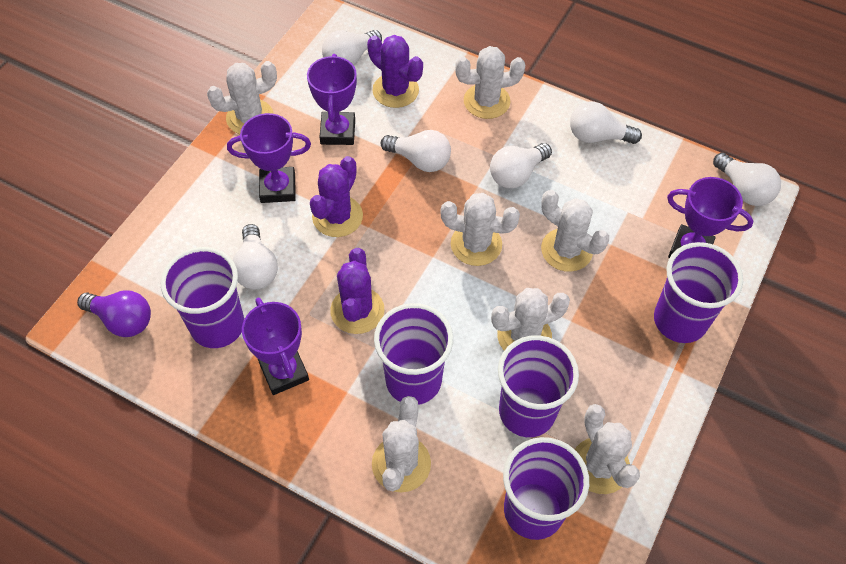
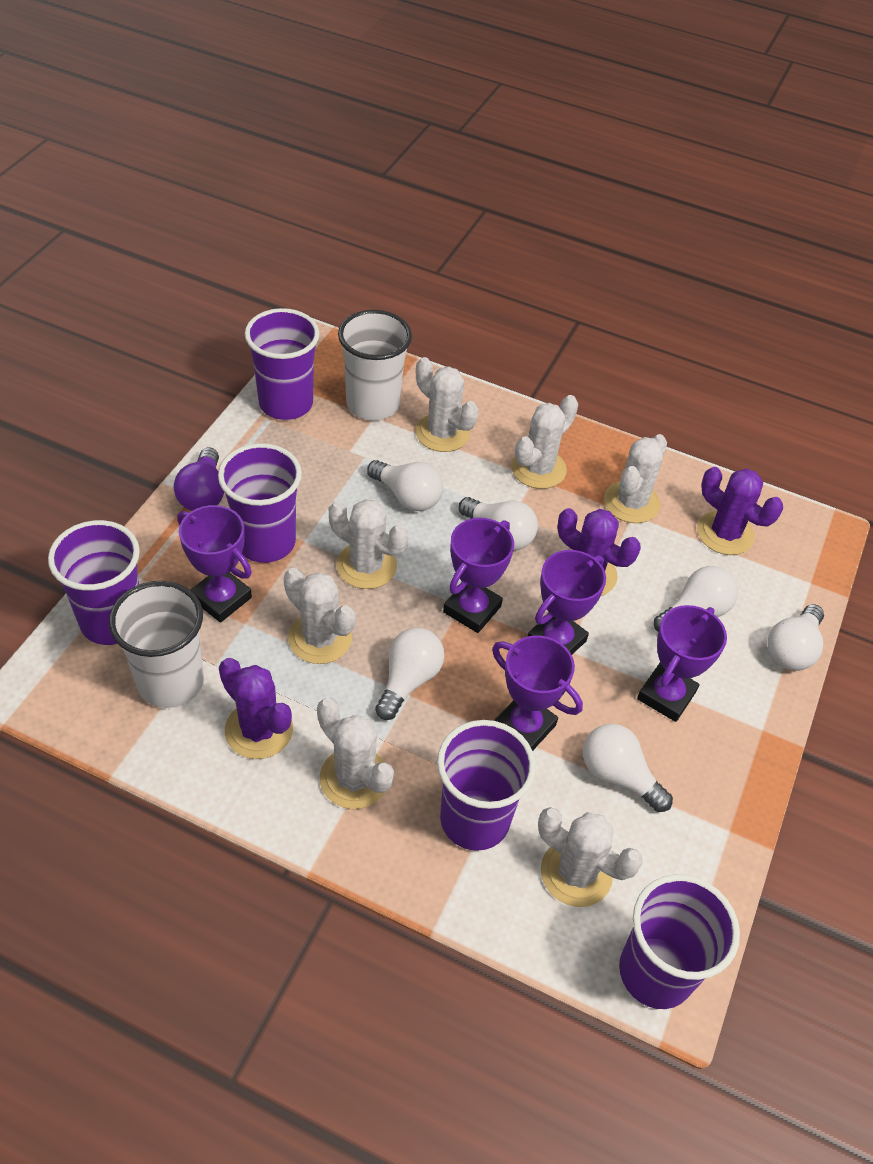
purple trophy: 4 -> 5
white cup: 0 -> 2

